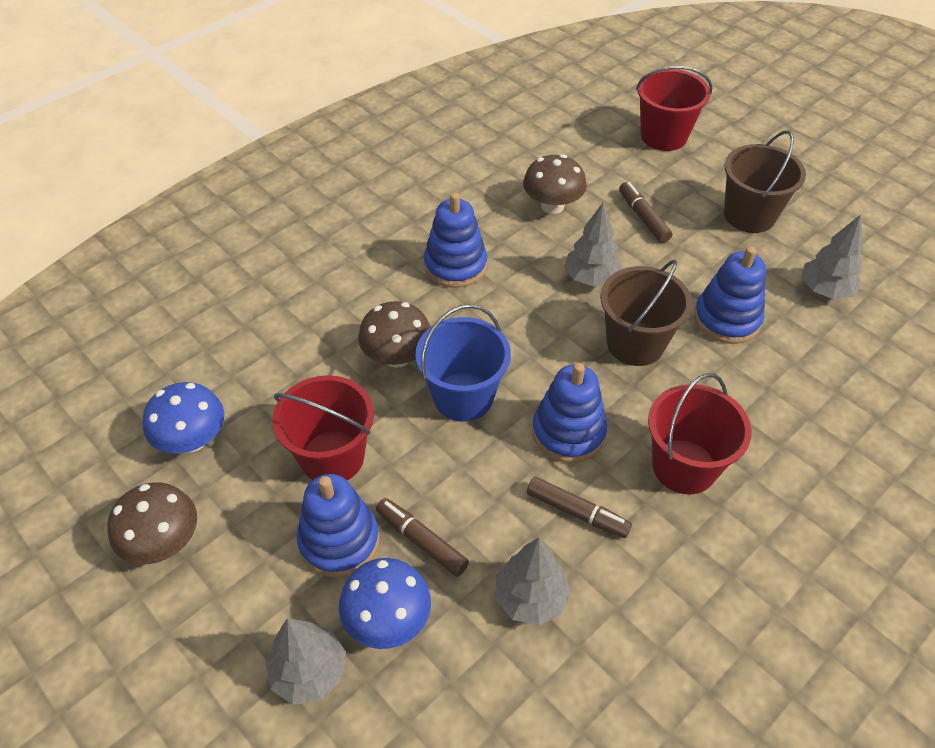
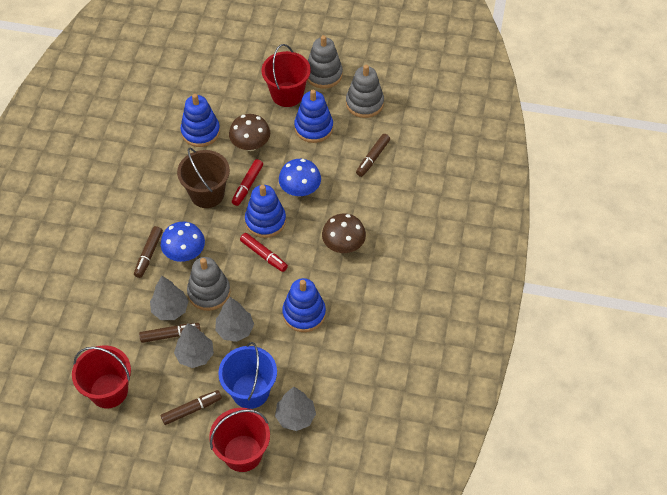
brown bucket: 2 -> 1
brown marker: 3 -> 4
brown mushroom: 3 -> 2
grey stacking toy: 0 -> 3
red marker: 0 -> 2

